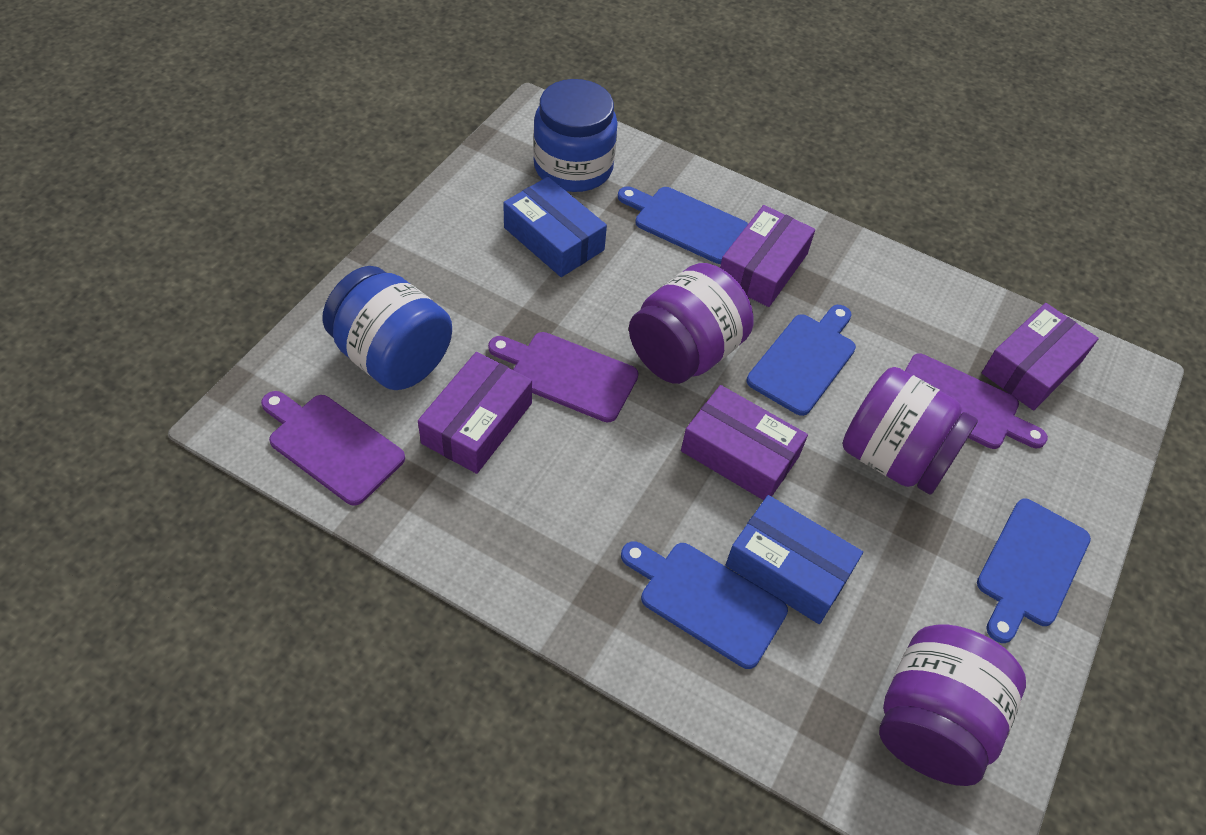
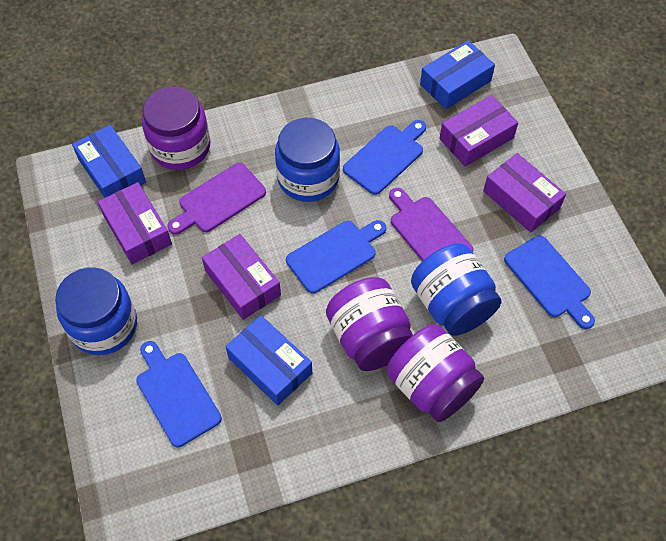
blue box: 2 -> 3
blue jar: 2 -> 3
purple cutting board: 3 -> 2

